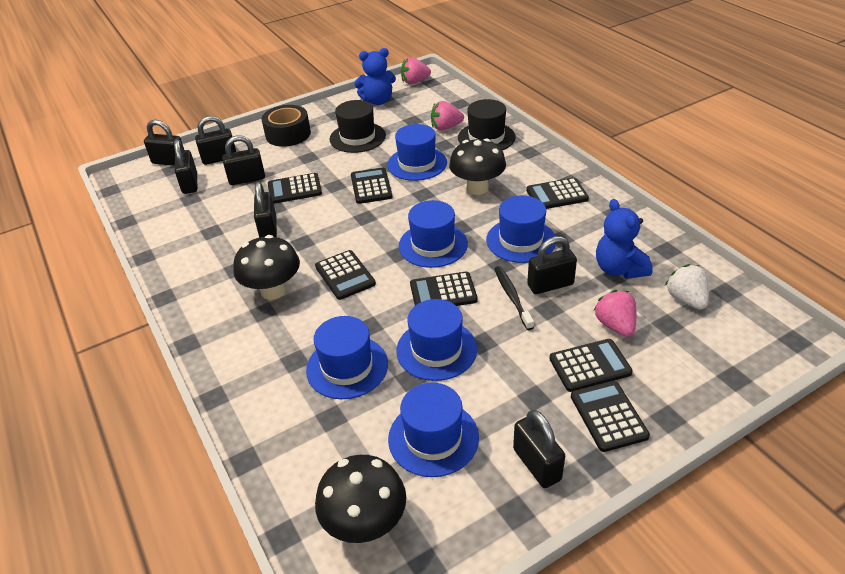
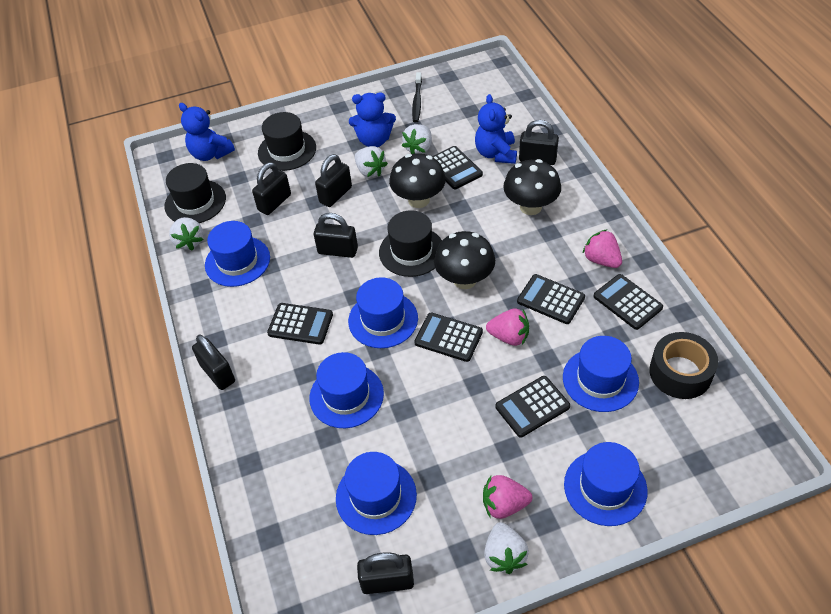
black calculator: 7 -> 6
black hat: 2 -> 3
black padlock: 7 -> 6
blue teddy bear: 2 -> 3
white strawberry: 1 -> 4

